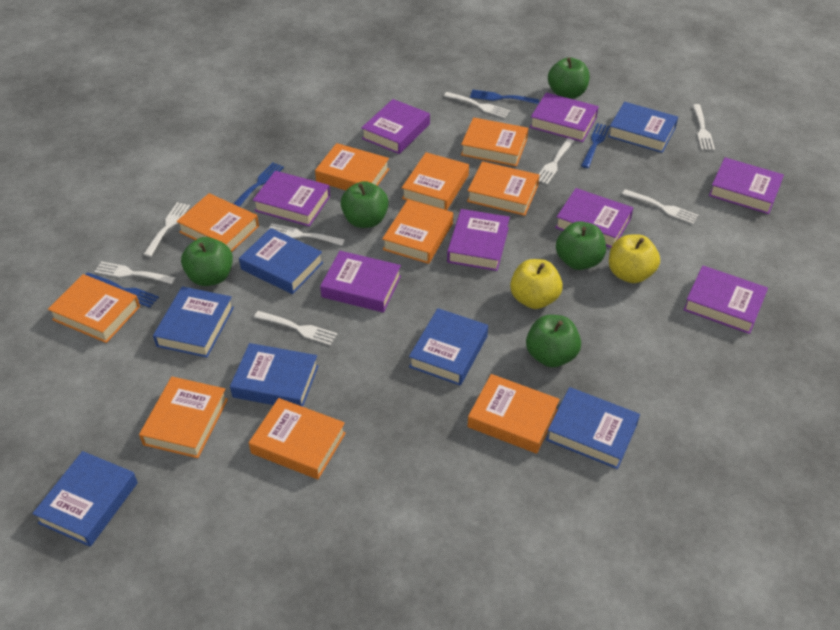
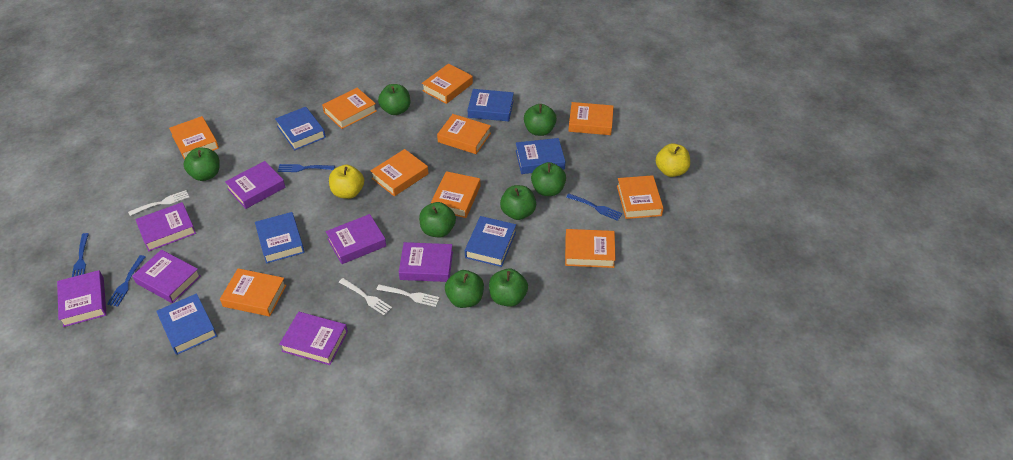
blue book: 7 -> 6
green apple: 5 -> 8
purple book: 8 -> 7
white fork: 8 -> 3

